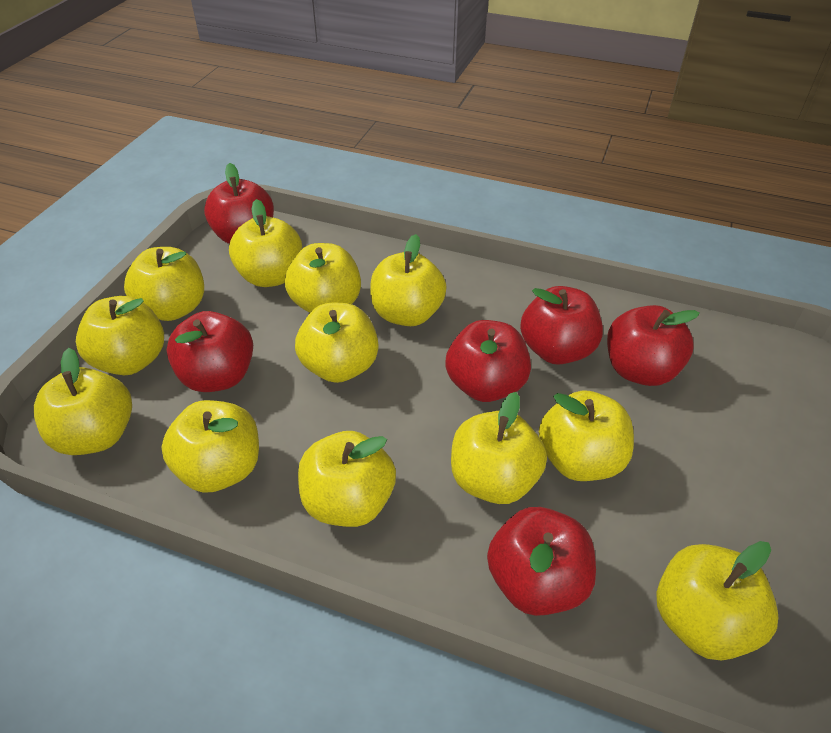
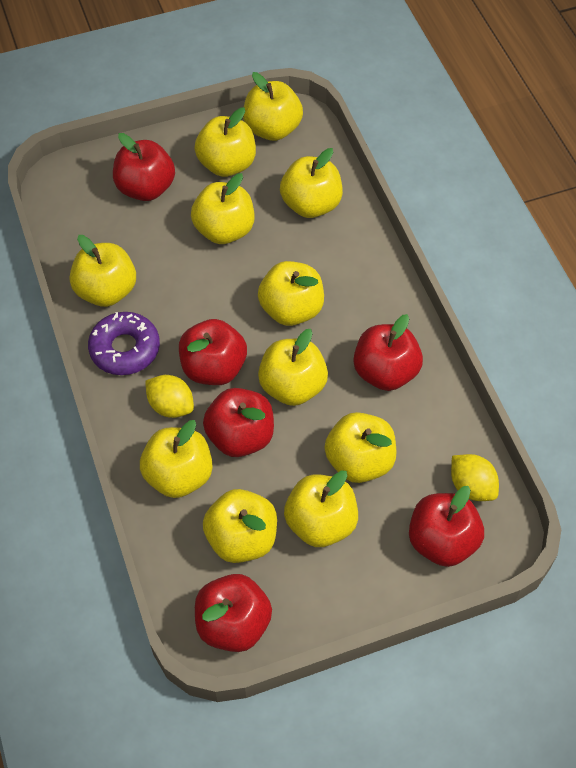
purple donut: 0 -> 1
yellow apple: 12 -> 11
yellow lemon: 0 -> 2

